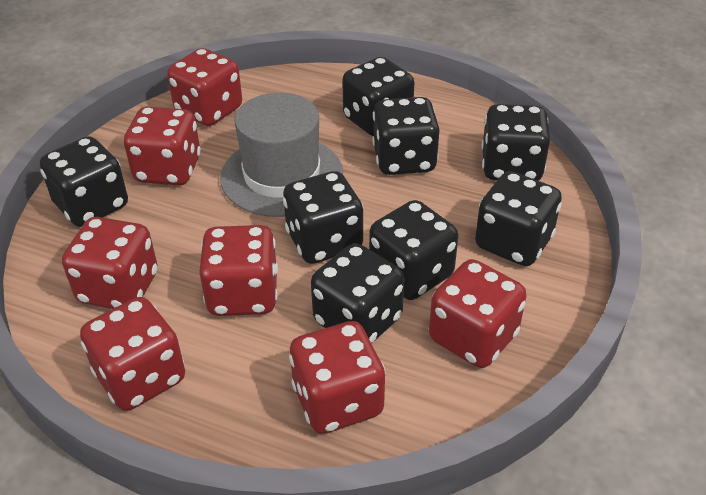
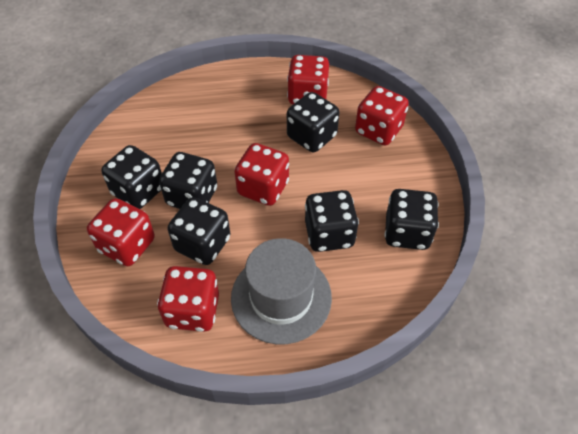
black dice: 8 -> 6
red dice: 7 -> 5

